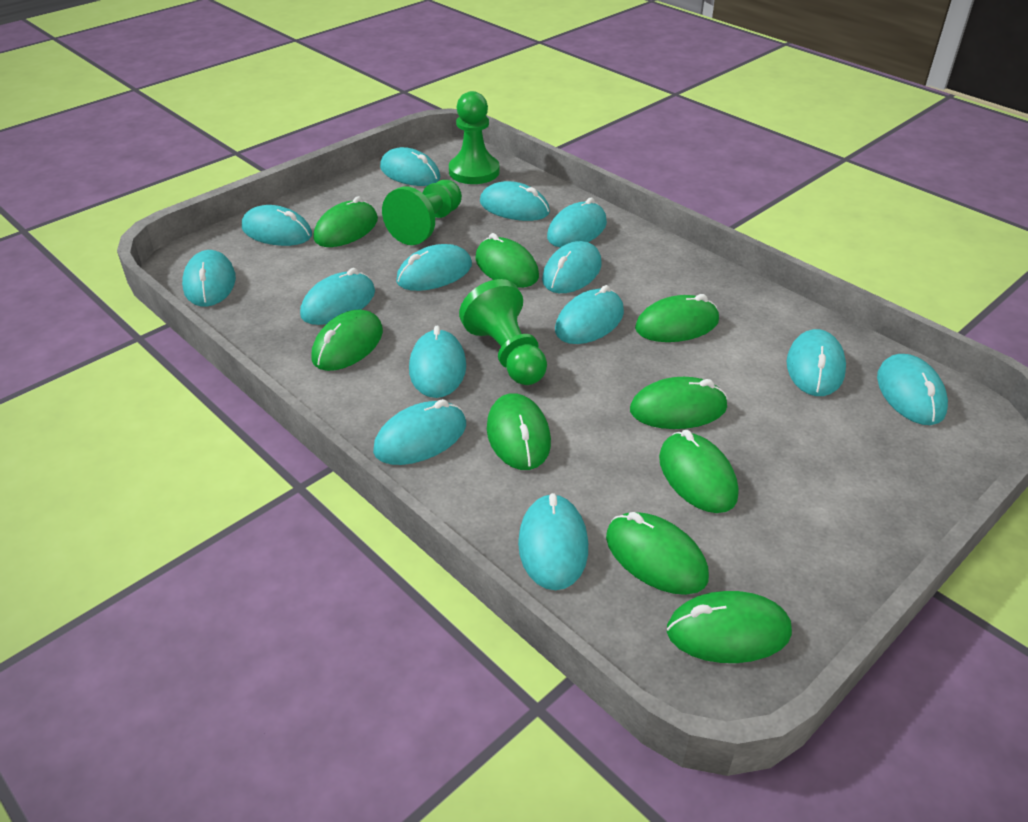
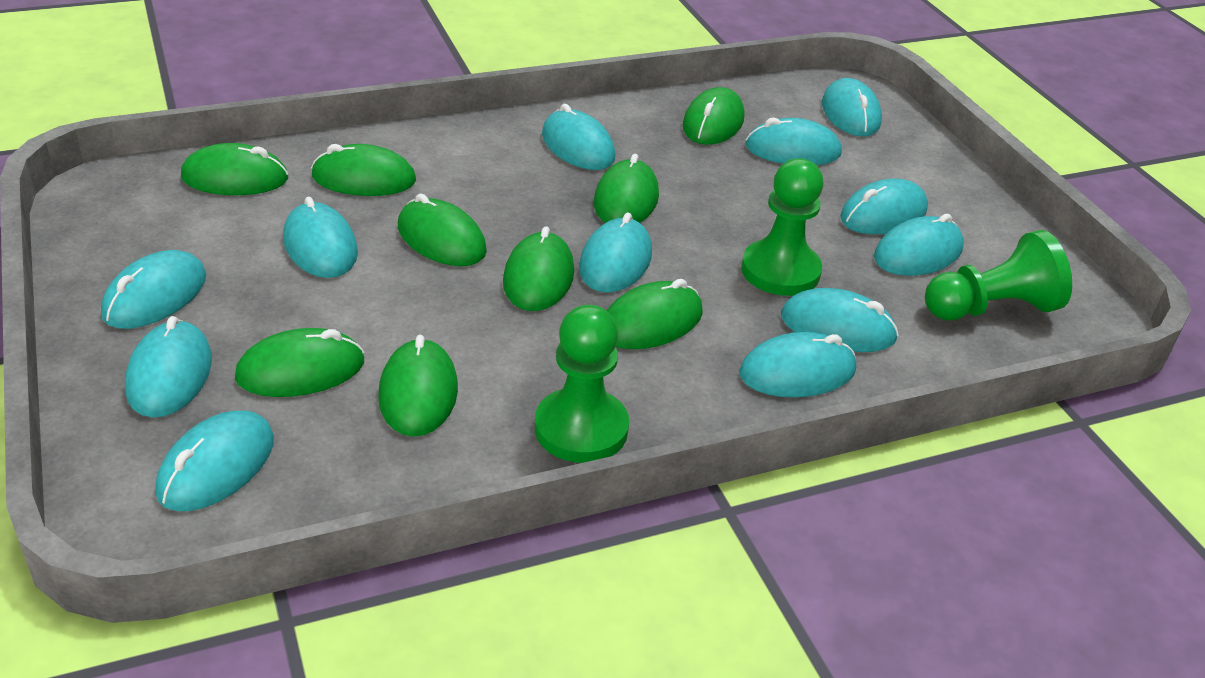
turquoise mouse: 14 -> 12

